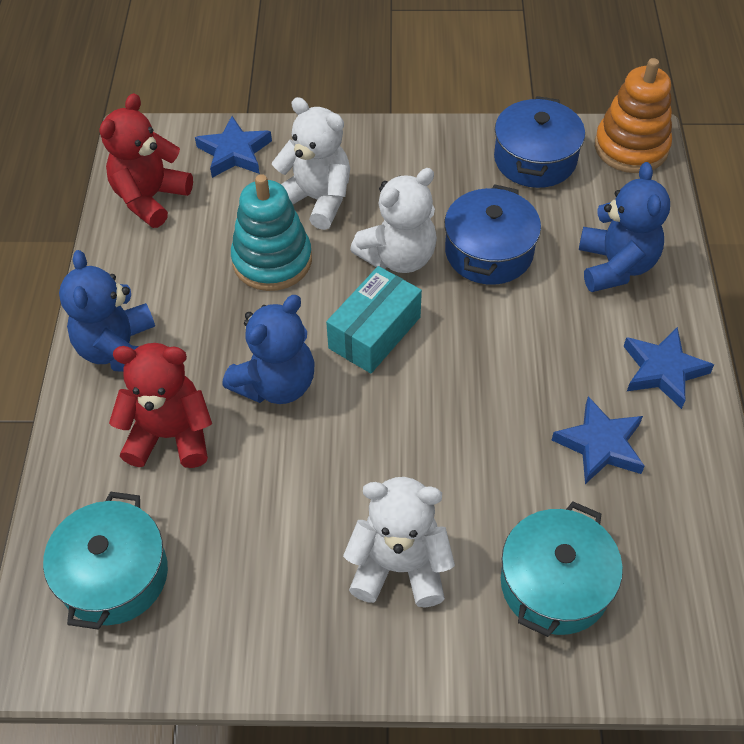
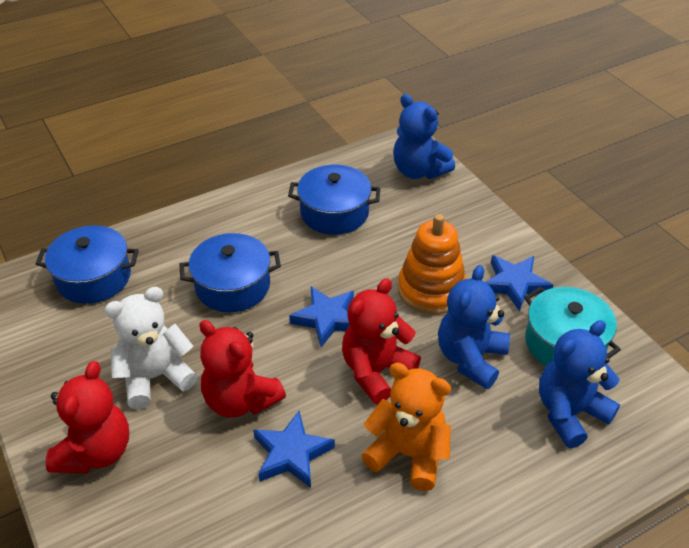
blue pot: 2 -> 3
orange teddy bear: 0 -> 1
red teddy bear: 2 -> 3
turquoise box: 1 -> 0
turquoise pot: 2 -> 1
turquoise stacking toy: 1 -> 0
white teddy bear: 3 -> 1

